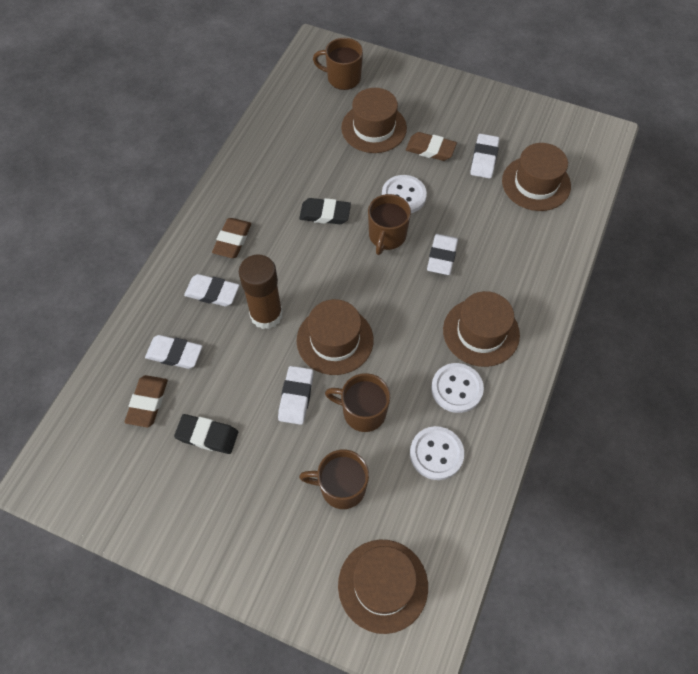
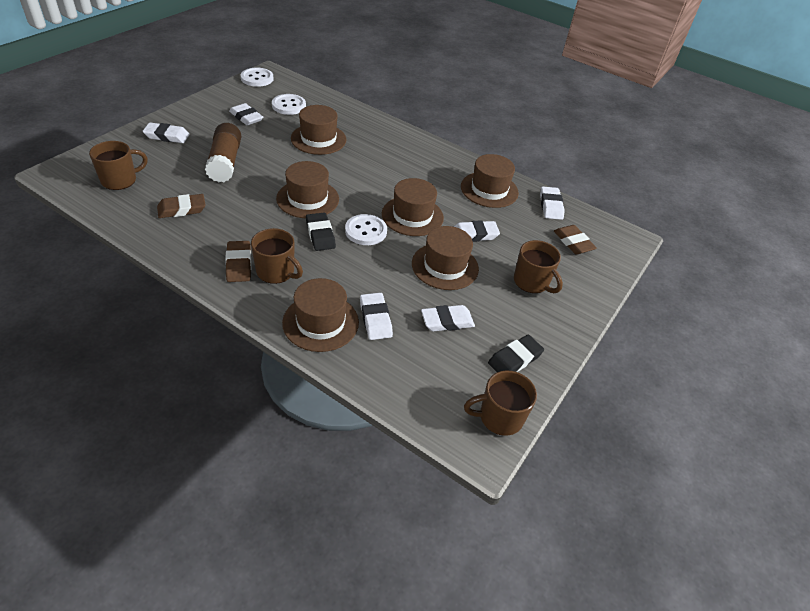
brown hat: 5 -> 6
white eraser: 5 -> 6

